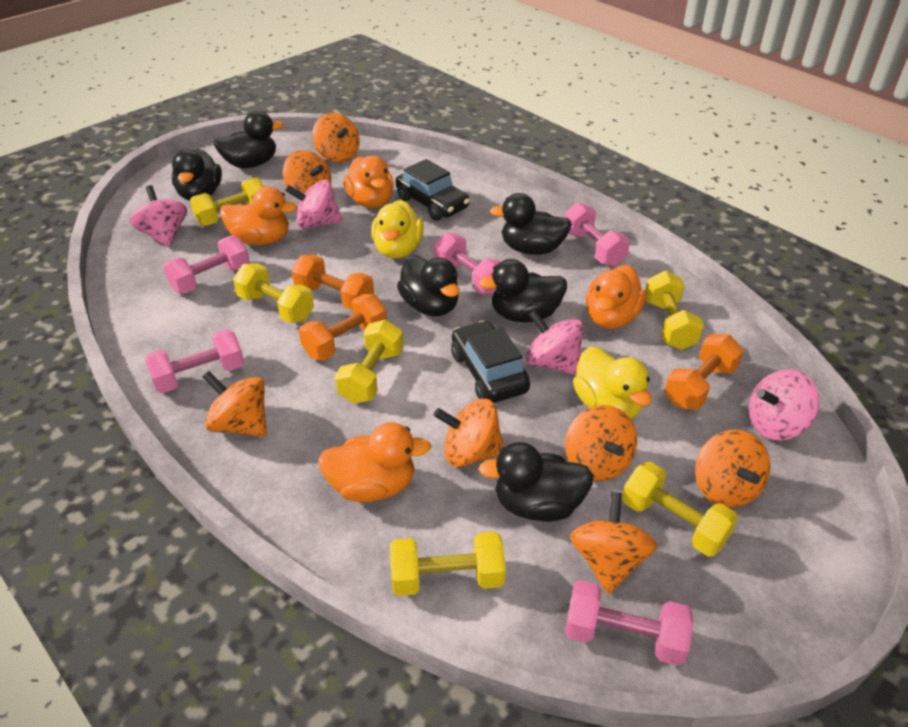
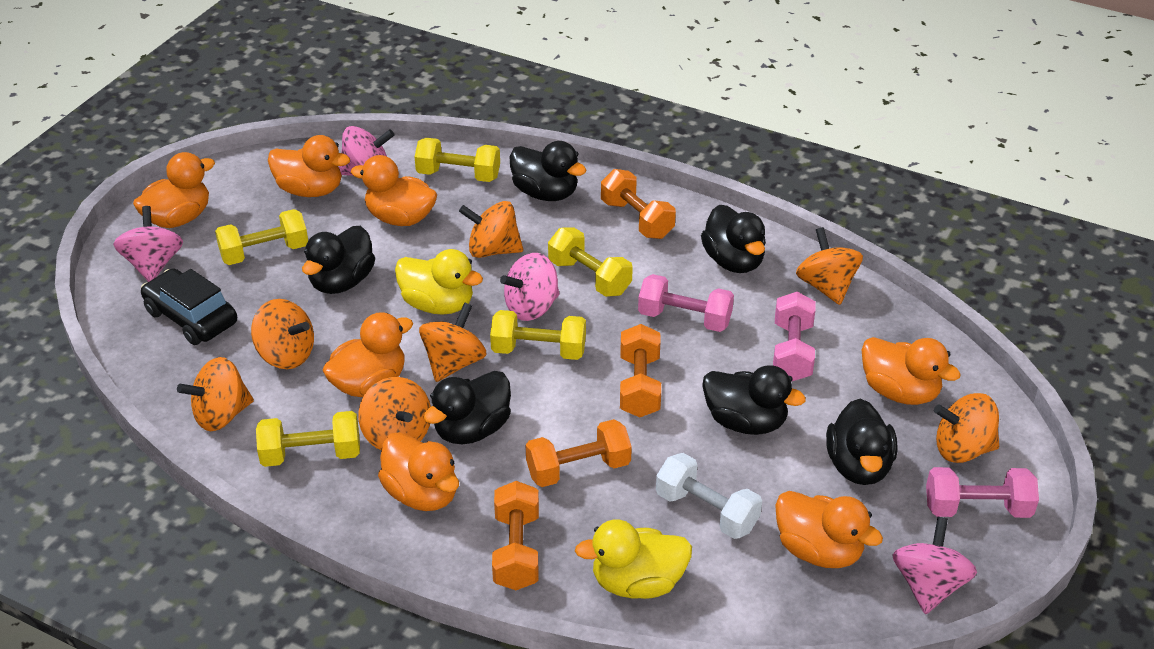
black car: 2 -> 1
orange duck: 4 -> 7
orange dumbbell: 3 -> 4
pink dumbbell: 5 -> 3
white dumbbell: 0 -> 1
yellow dumbbell: 6 -> 5

